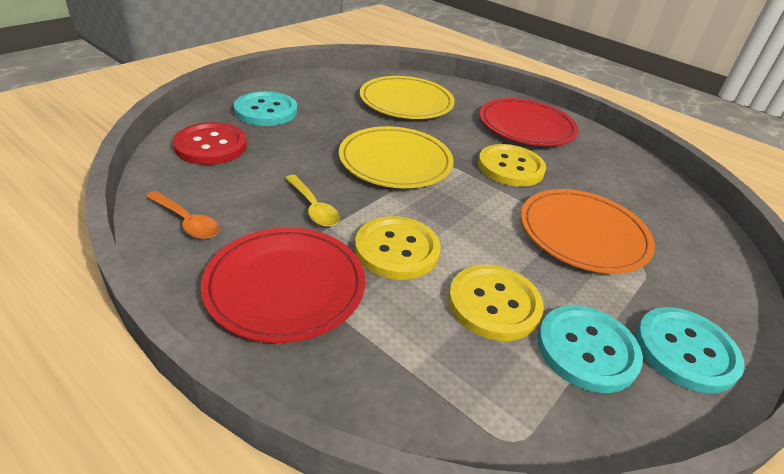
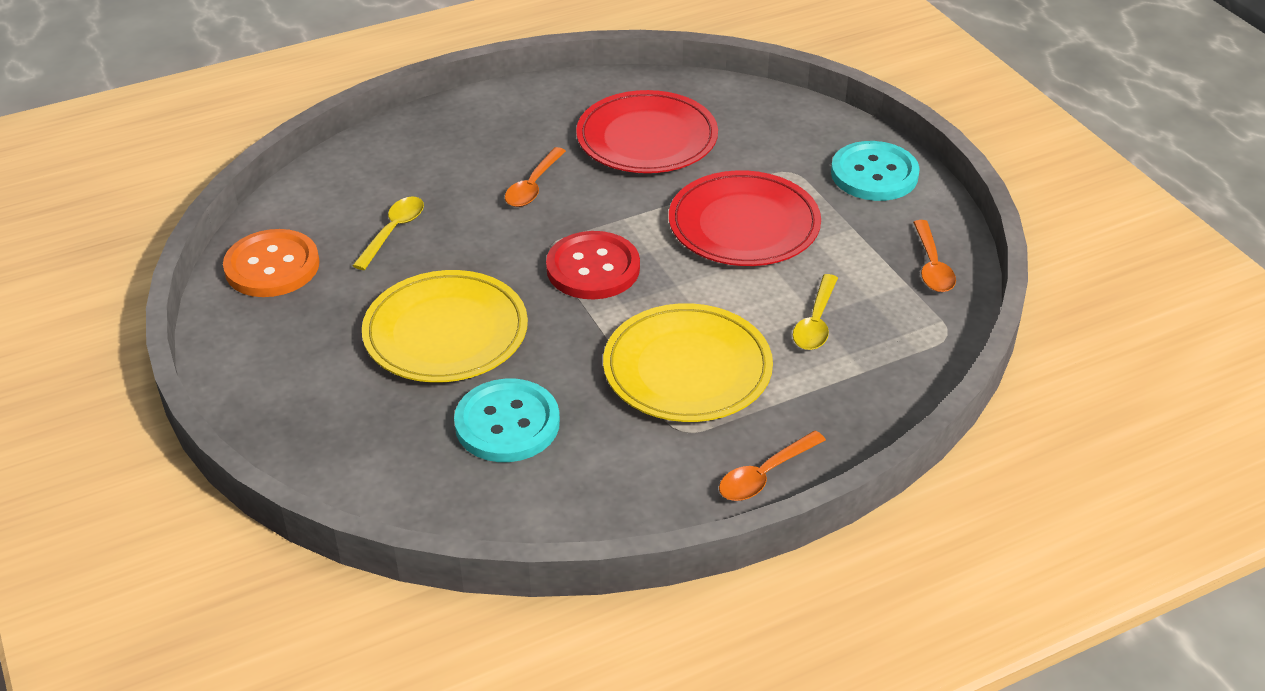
orange button: 0 -> 1
orange plate: 1 -> 0
orange spoon: 1 -> 3
turquoise button: 3 -> 2
yellow button: 3 -> 0
yellow spoon: 1 -> 2

